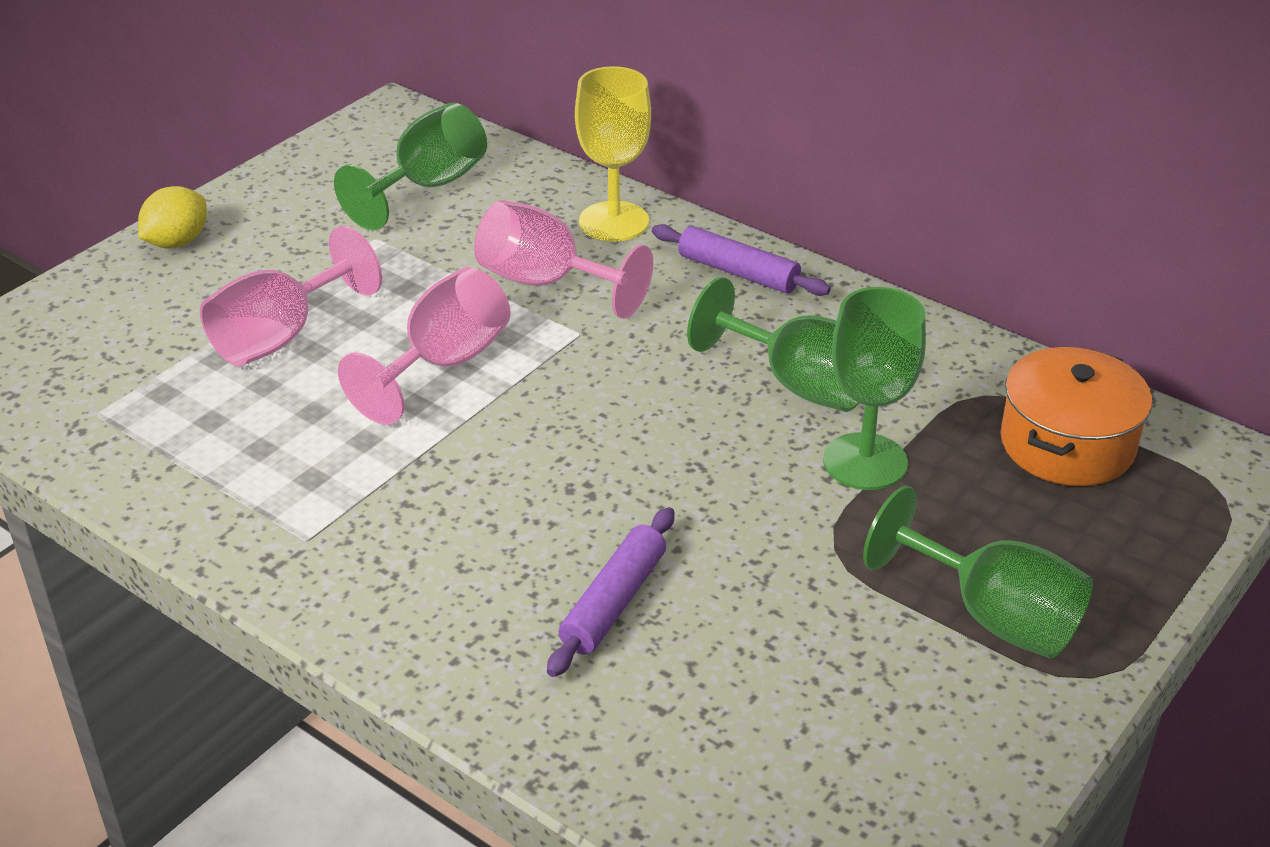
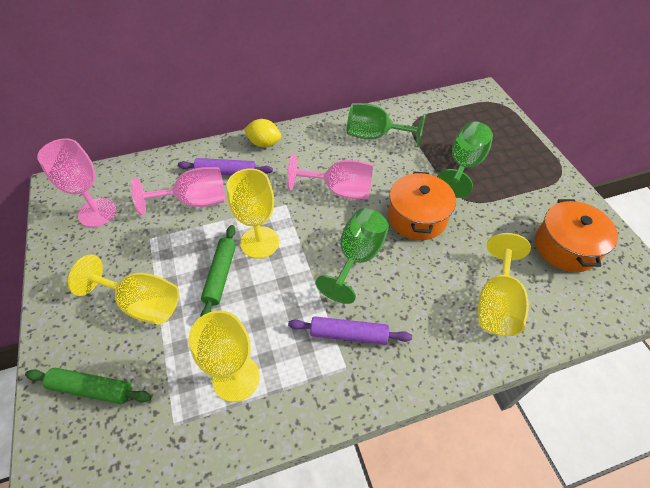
green goblet: 4 -> 3
green rolling pin: 0 -> 2
orange pot: 1 -> 2
yellow goblet: 1 -> 4

